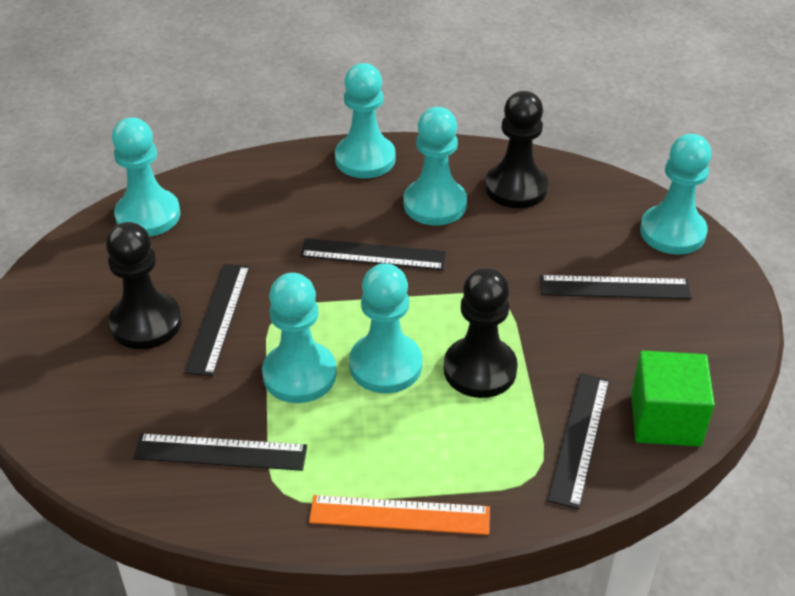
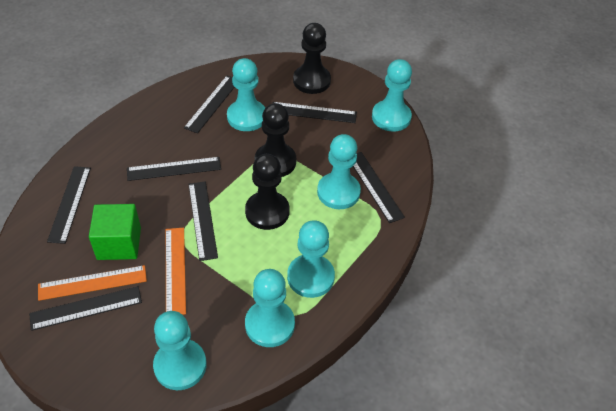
black ruler: 5 -> 7
orange ruler: 1 -> 2

